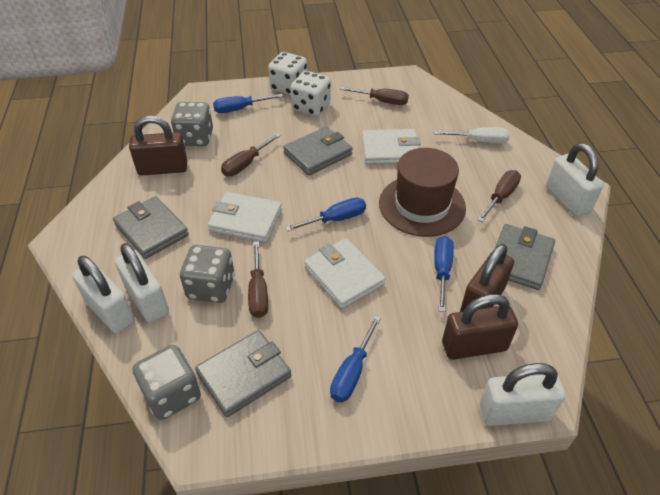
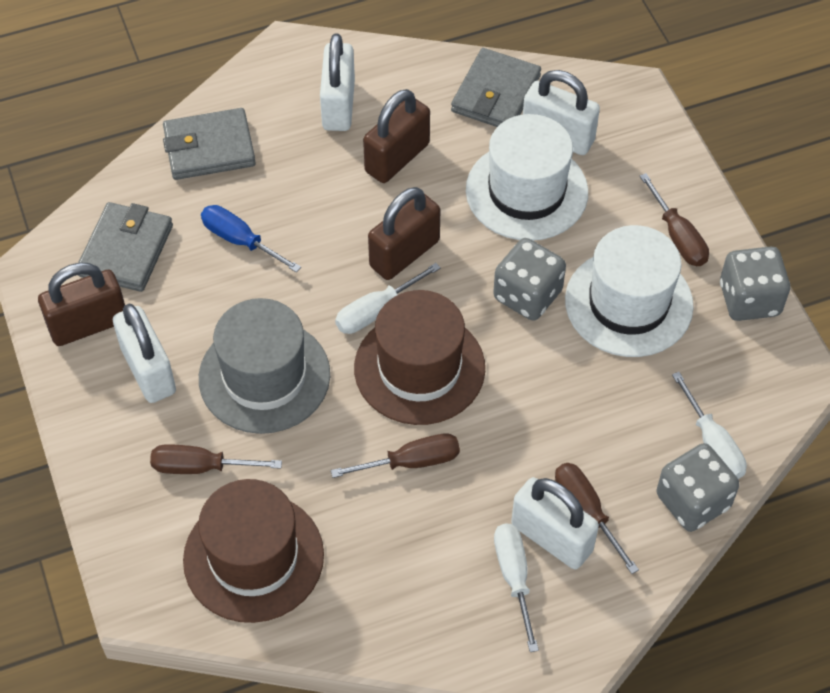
blue screwdriver: 4 -> 1
brown hat: 1 -> 2
grey hat: 0 -> 1
grey wallet: 4 -> 3
white dice: 2 -> 0
white hat: 0 -> 2
white screwdriver: 1 -> 3
white wallet: 3 -> 0

